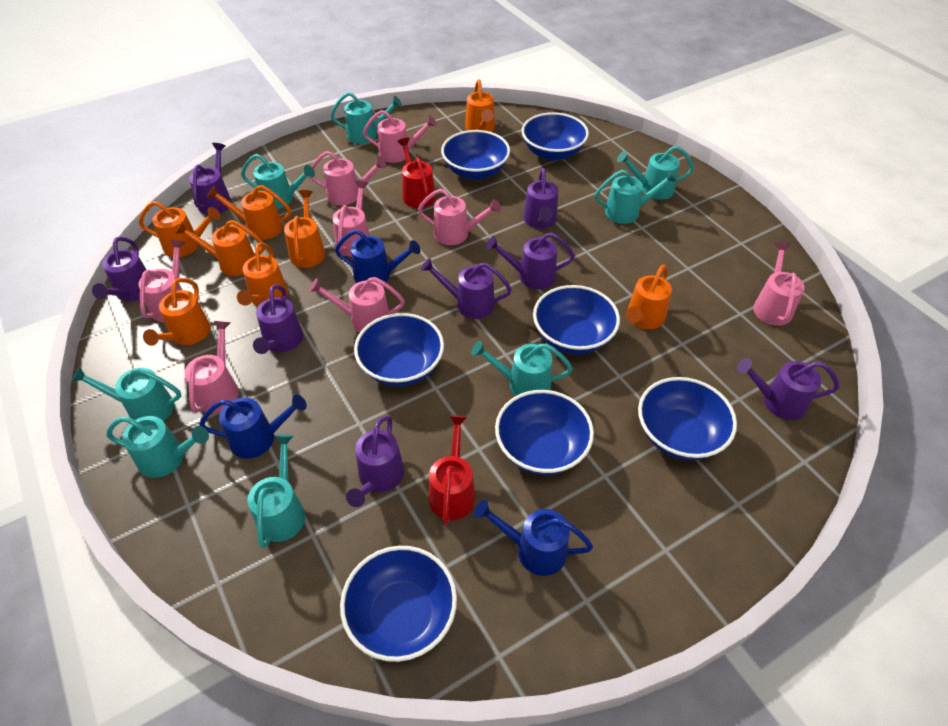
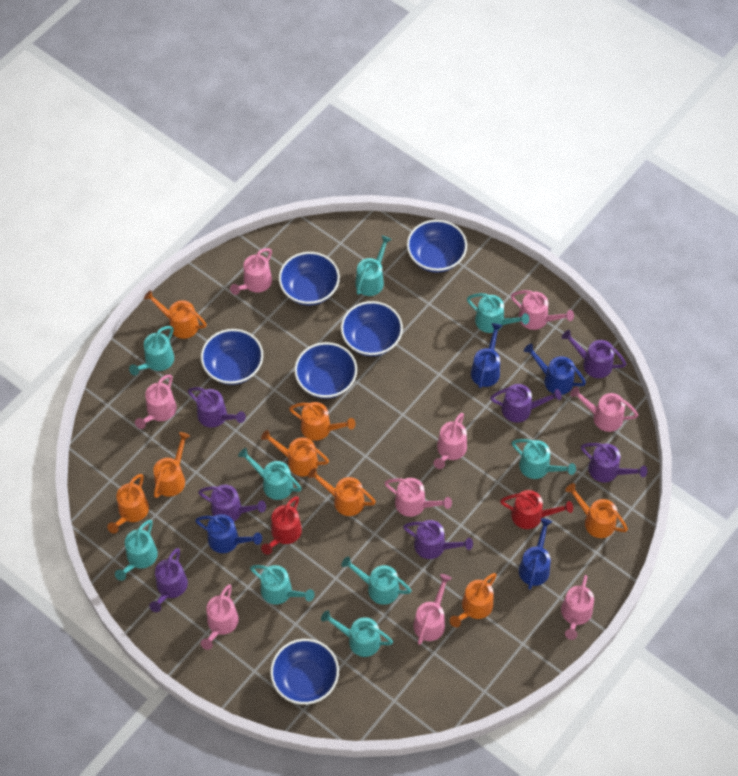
blue bowl: 7 -> 6
blue watering can: 3 -> 4
pink watering can: 8 -> 9
purple watering can: 8 -> 7
turquoise watering can: 8 -> 9

